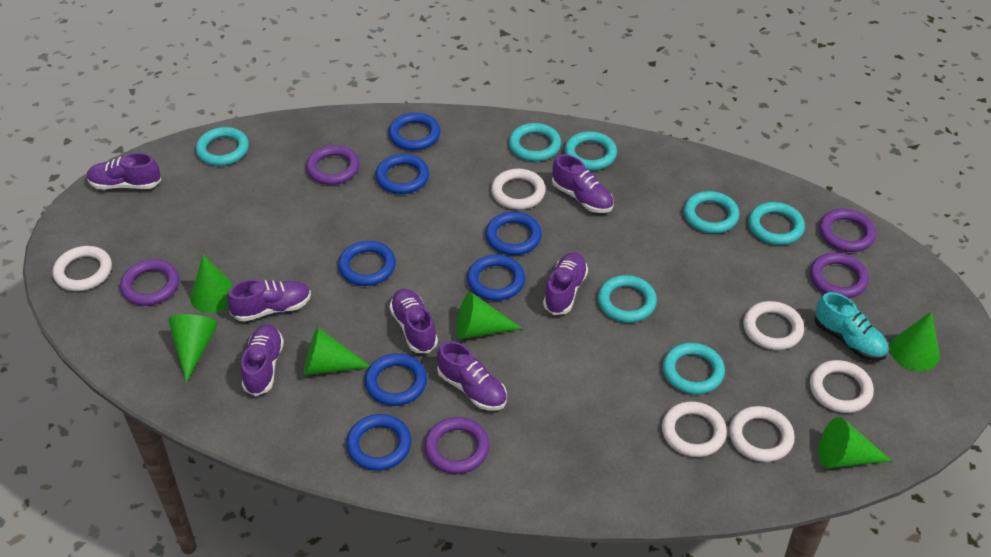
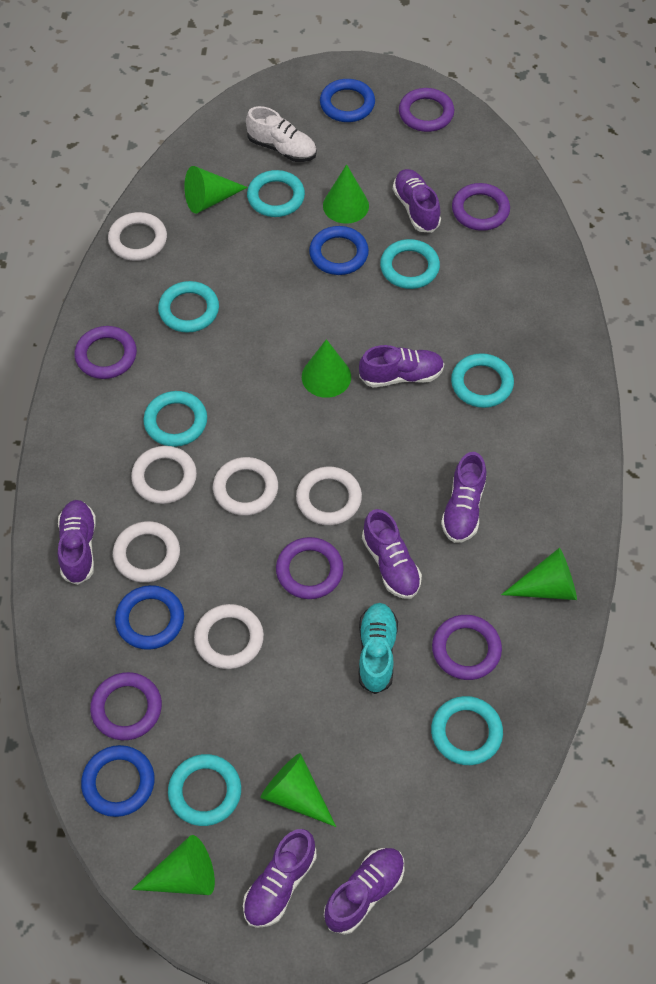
blue ring: 7 -> 4
purple ring: 5 -> 6
white shoe: 0 -> 1

